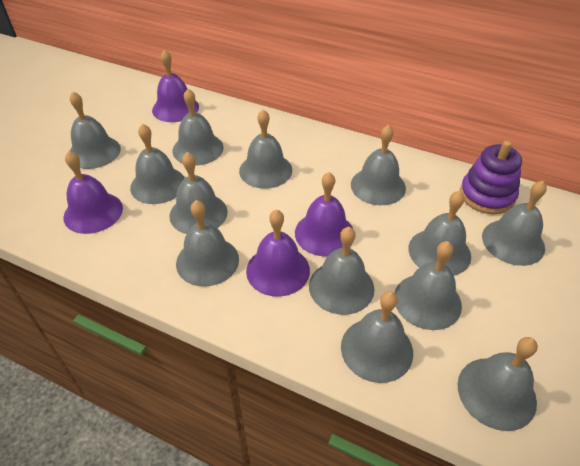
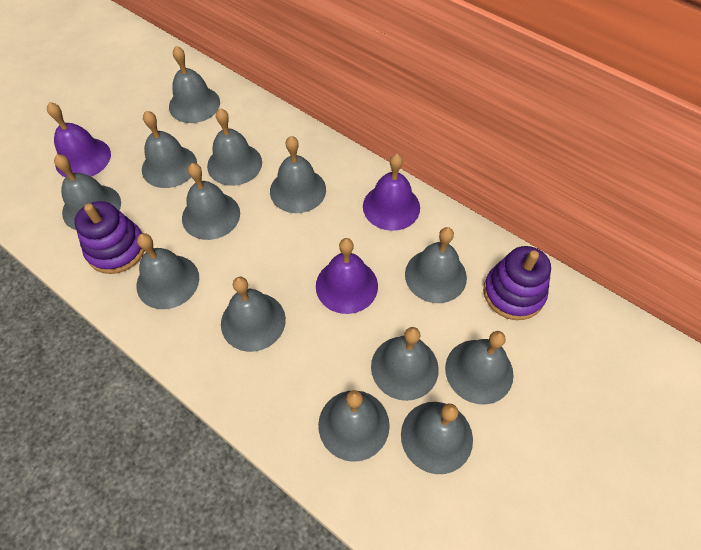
purple bell: 4 -> 3
purple stacking toy: 1 -> 2

